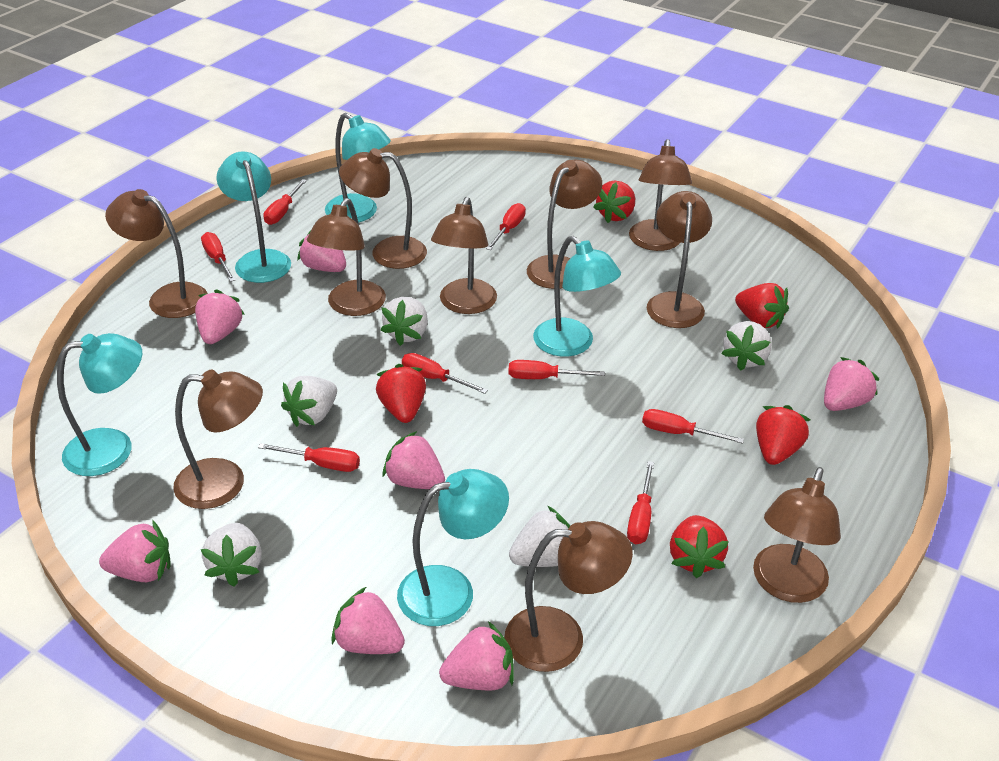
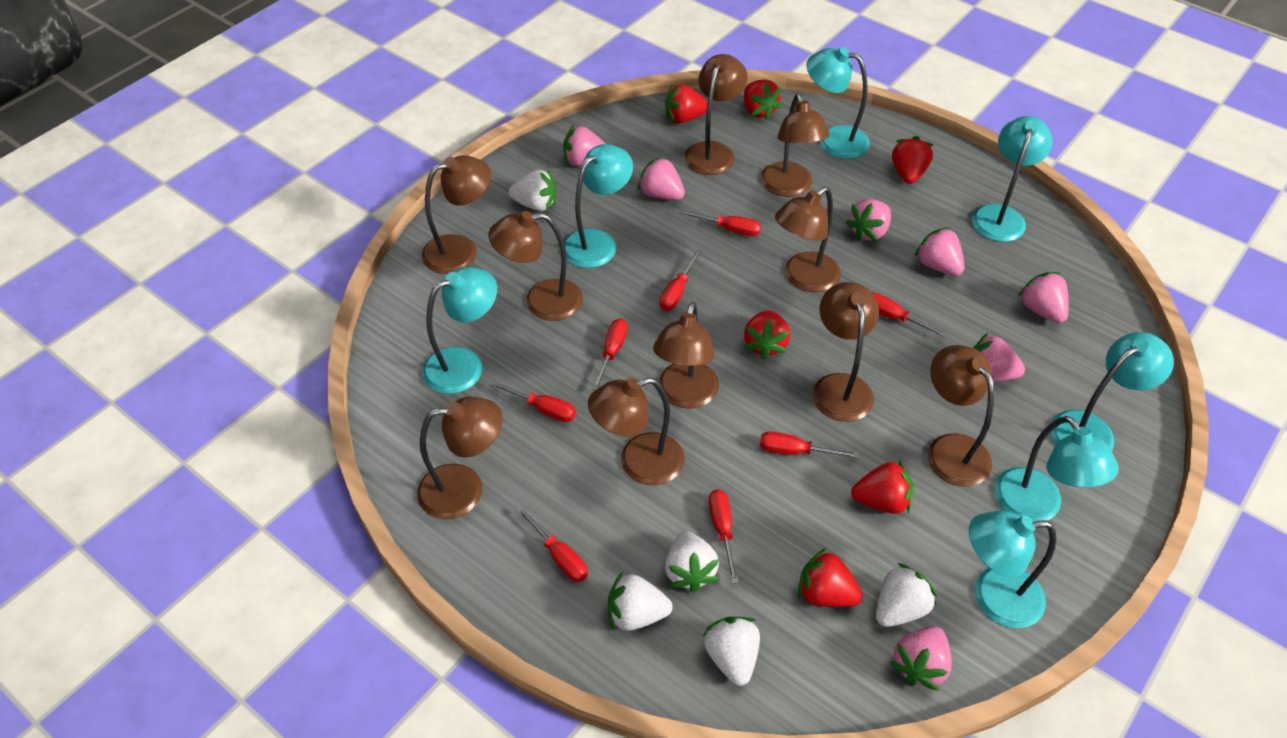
red strawberry: 5 -> 6
turquoise lamp: 5 -> 7

